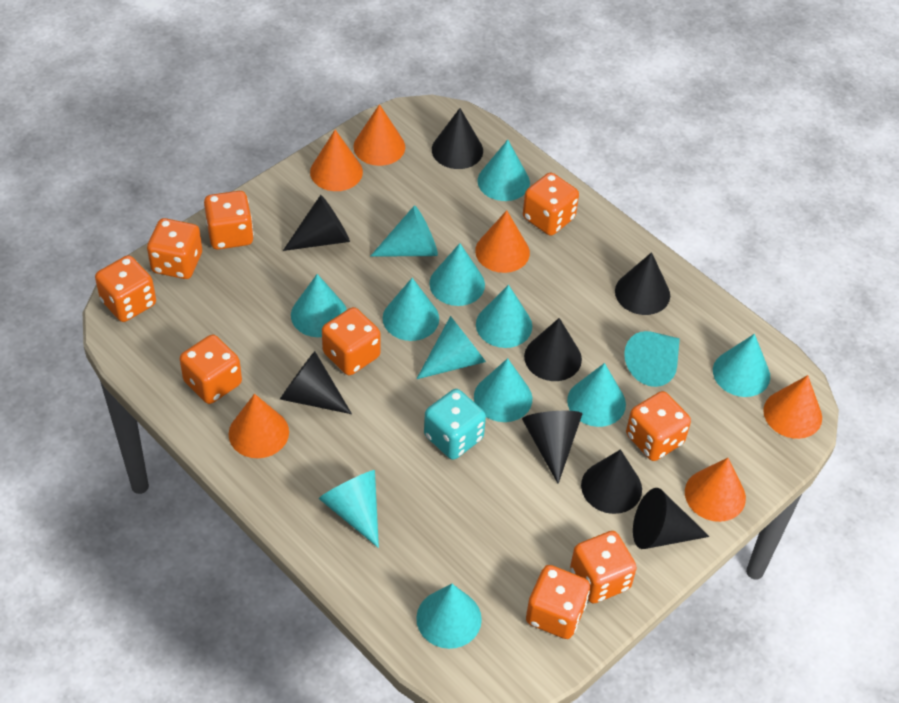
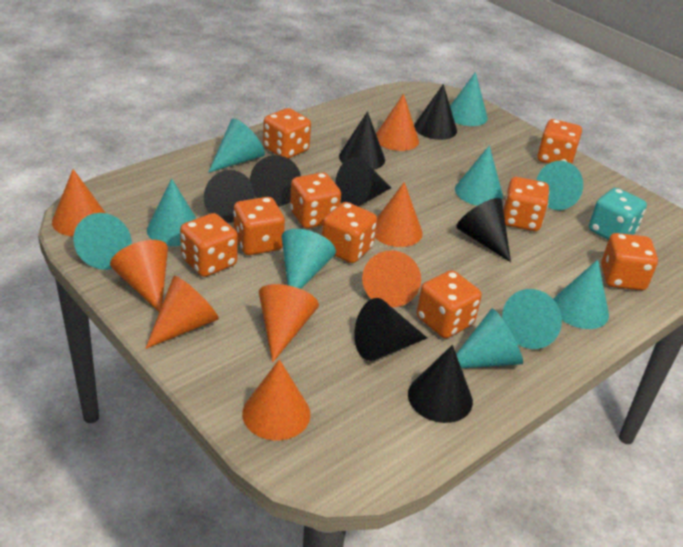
orange cone: 6 -> 8
turquoise cone: 13 -> 10

